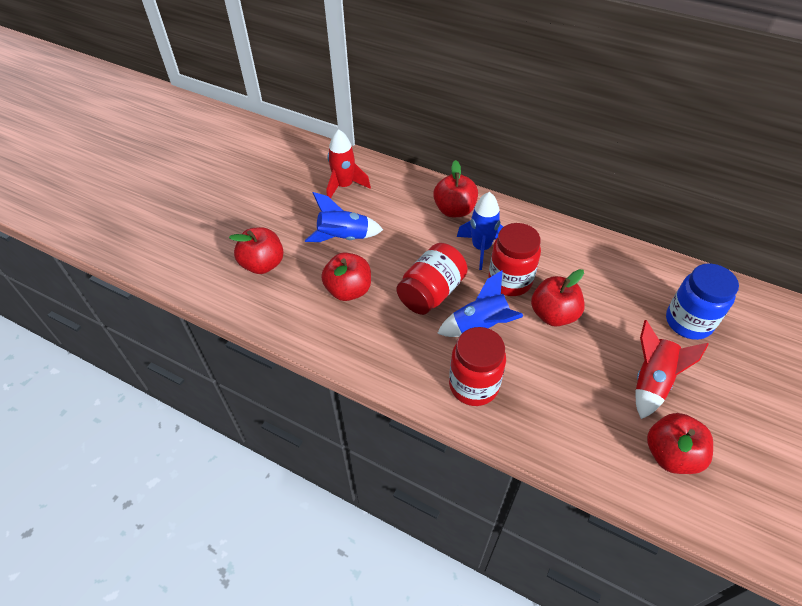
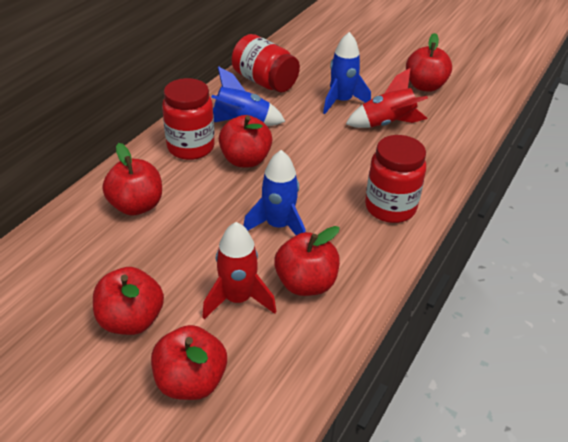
blue jar: 1 -> 0
red apple: 5 -> 6

